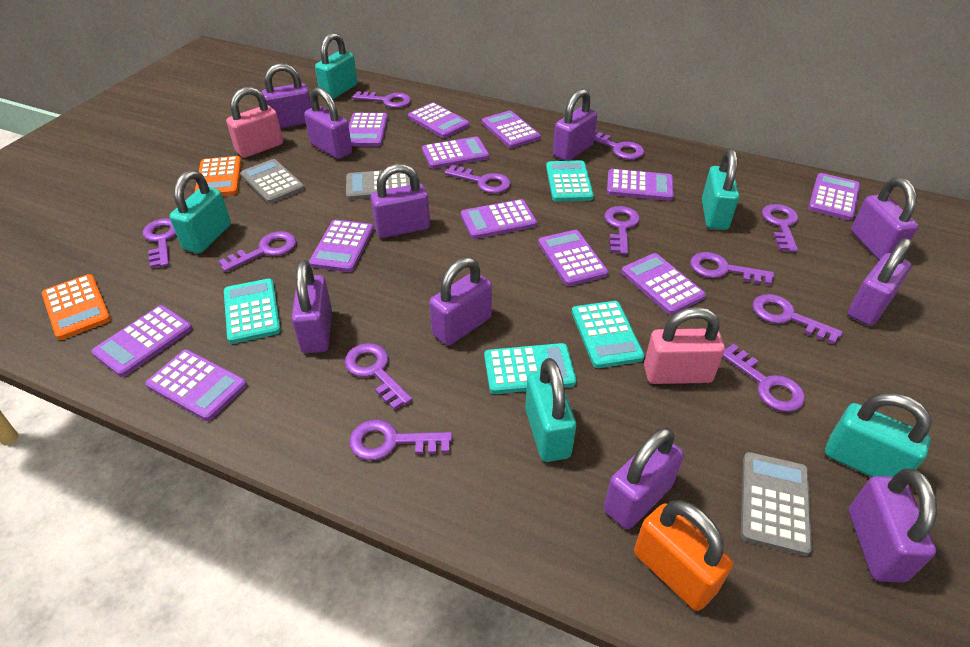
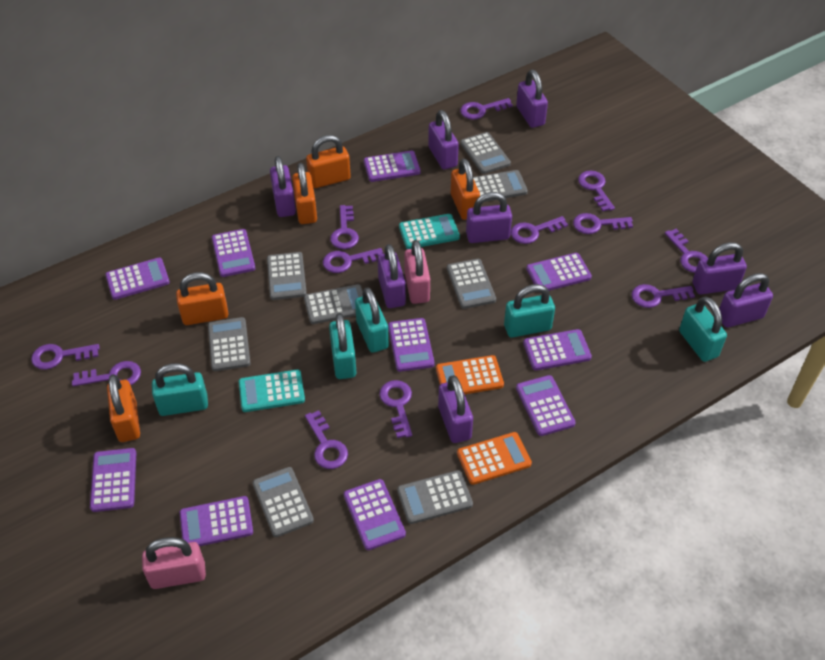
grey calculator: 3 -> 8
orange padlock: 1 -> 5
purple calculator: 12 -> 10
purple padlock: 10 -> 8
turquoise calculator: 4 -> 2

